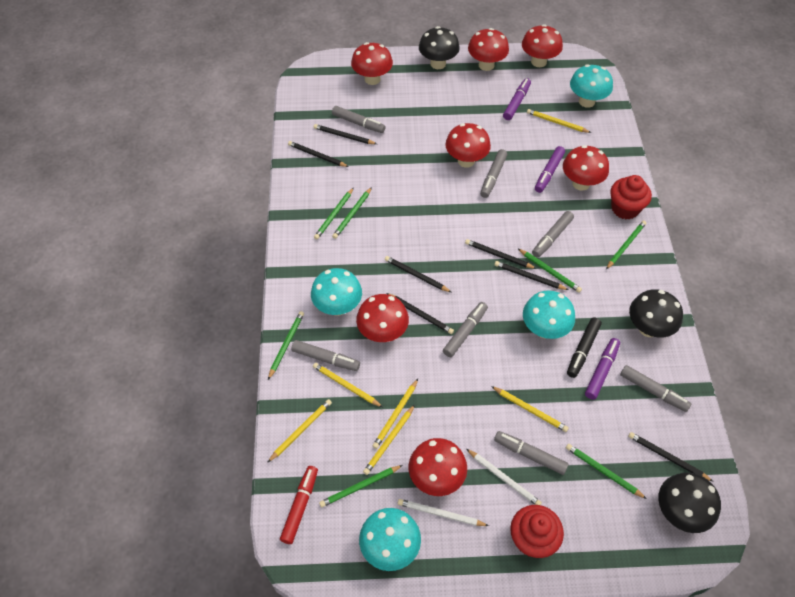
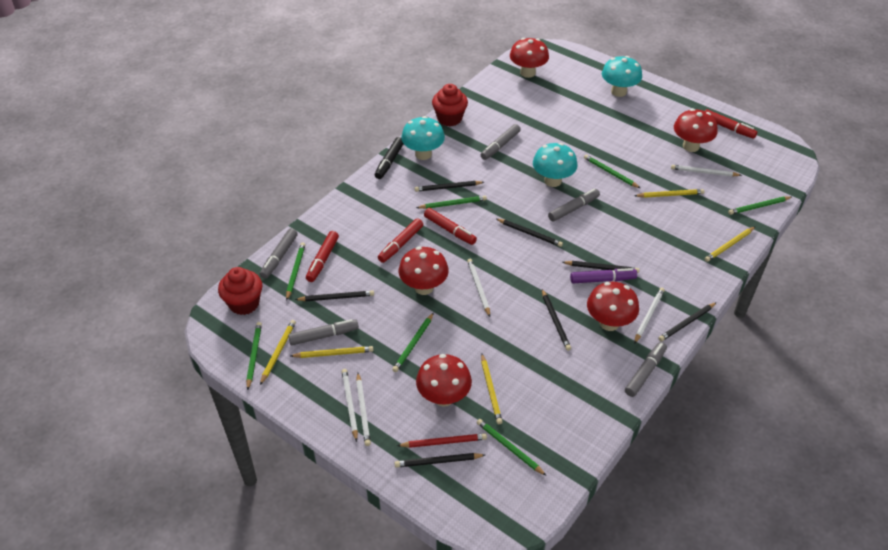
black mushroom: 3 -> 0
grey marker: 7 -> 5
purple marker: 3 -> 1
red marker: 1 -> 4
red mushroom: 7 -> 5
red pencil: 0 -> 1
turquoise mushroom: 4 -> 3
white pencil: 2 -> 5
yellow pencil: 6 -> 5

